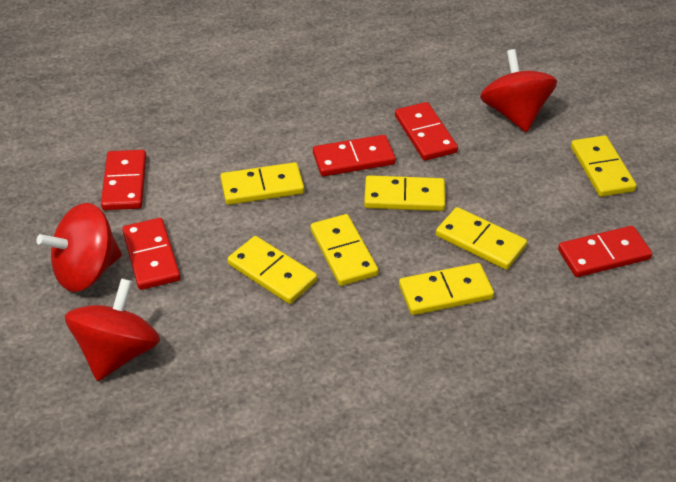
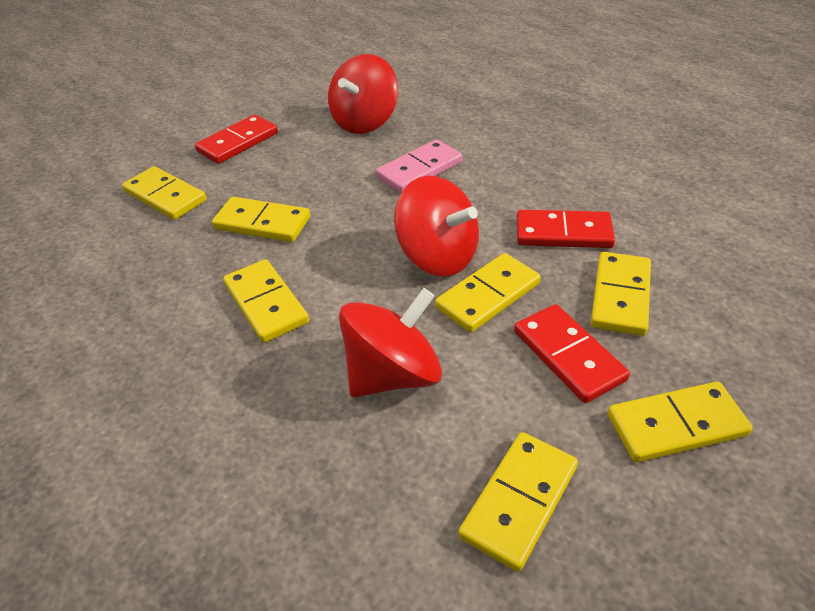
pink domino: 0 -> 1
red domino: 5 -> 3

